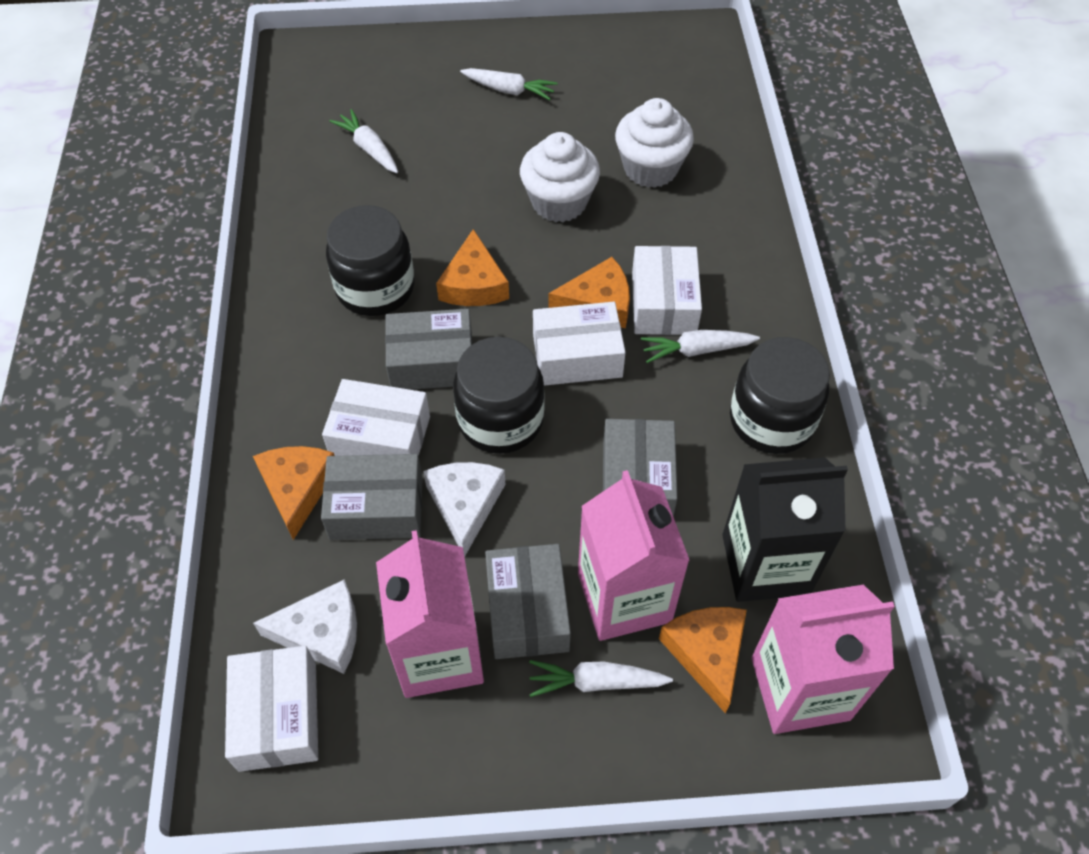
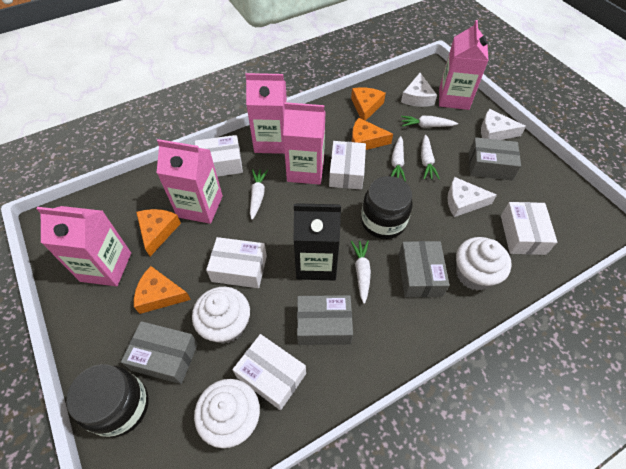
black jar: 3 -> 2
pink carton: 3 -> 5
white box: 4 -> 5
white carrot: 4 -> 5
white cheese: 2 -> 3
white cupcake: 2 -> 3

